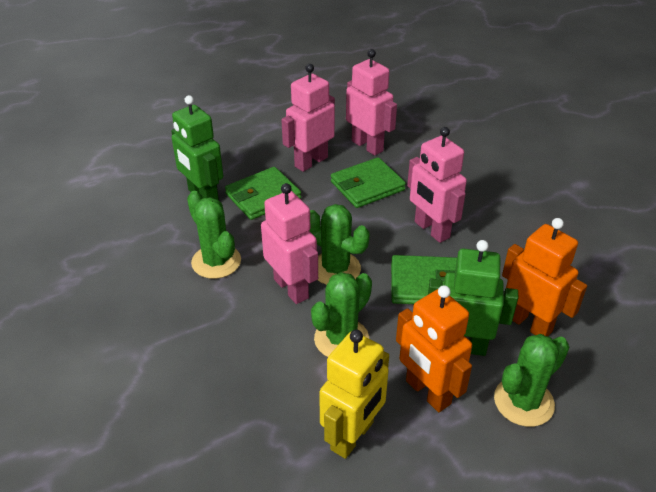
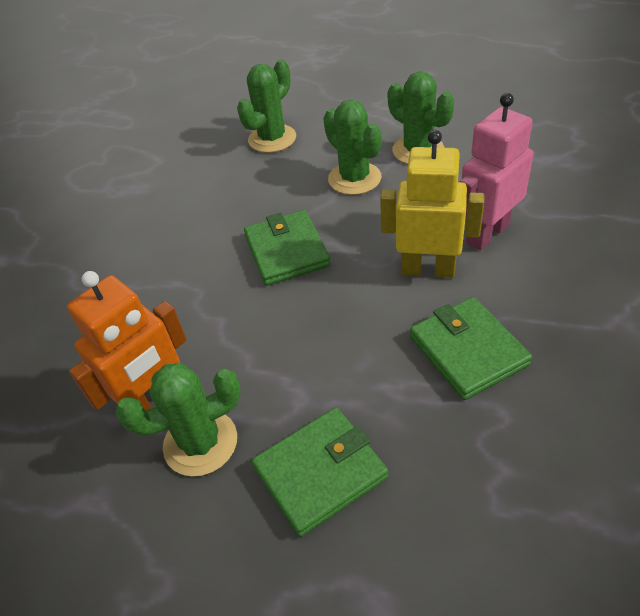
green robot: 2 -> 0
orange robot: 2 -> 1
pink robot: 4 -> 1

